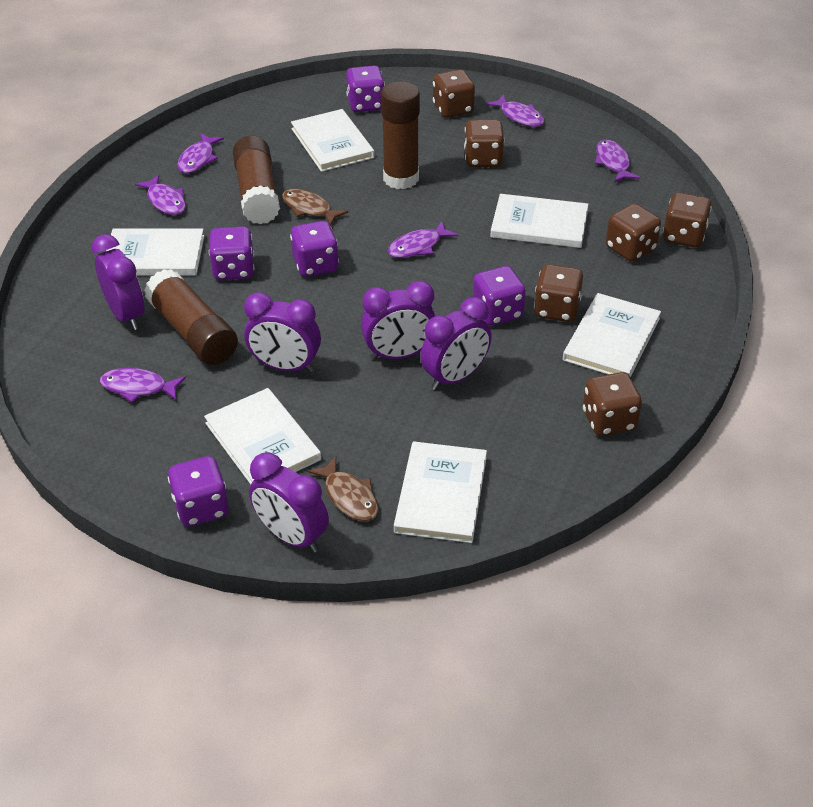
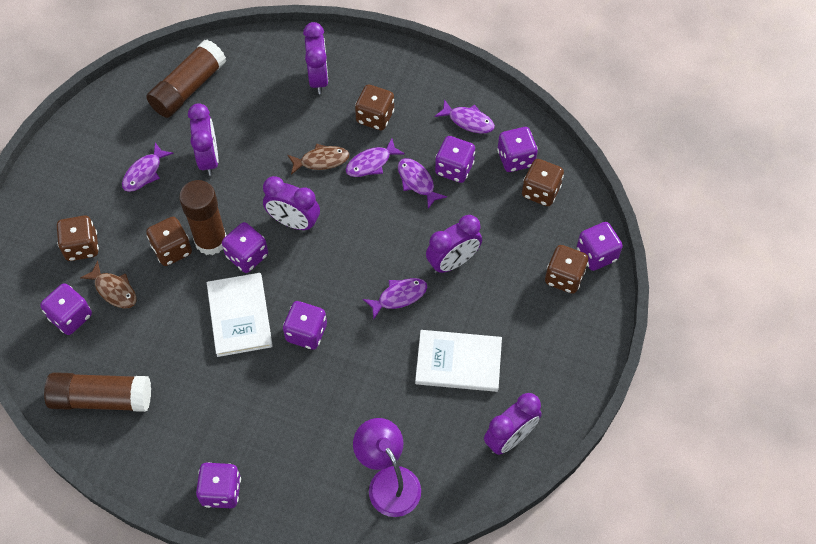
brown dice: 6 -> 5
purple dice: 5 -> 7
purple fish: 6 -> 5
purple lamp: 0 -> 1
white book: 6 -> 2

